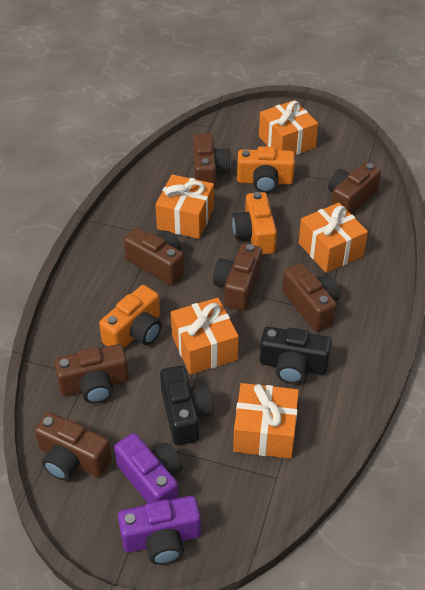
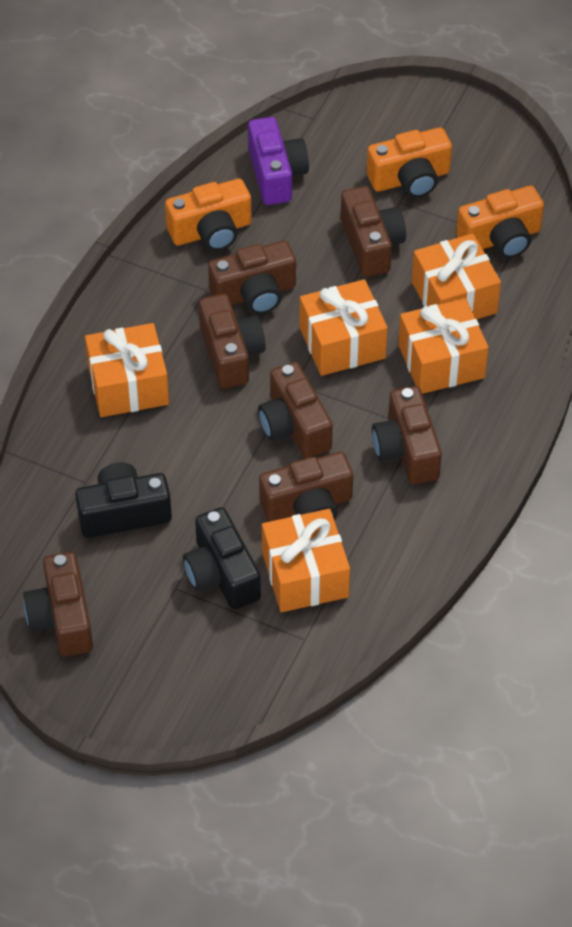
purple camera: 2 -> 1

